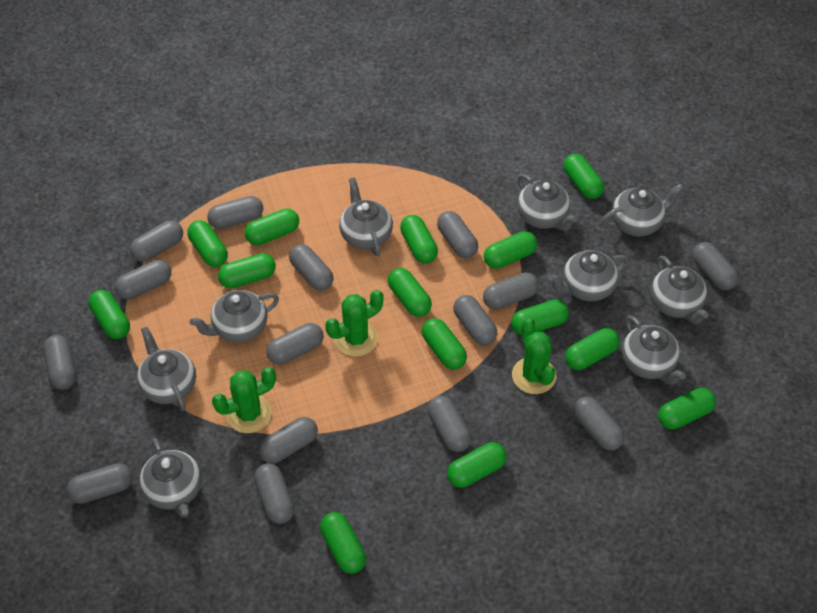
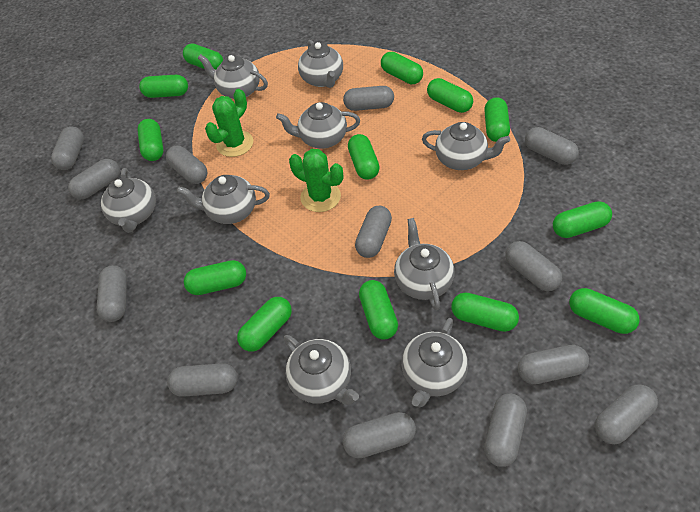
green cactus: 3 -> 2
green capsule: 14 -> 13
grey capsule: 15 -> 13

